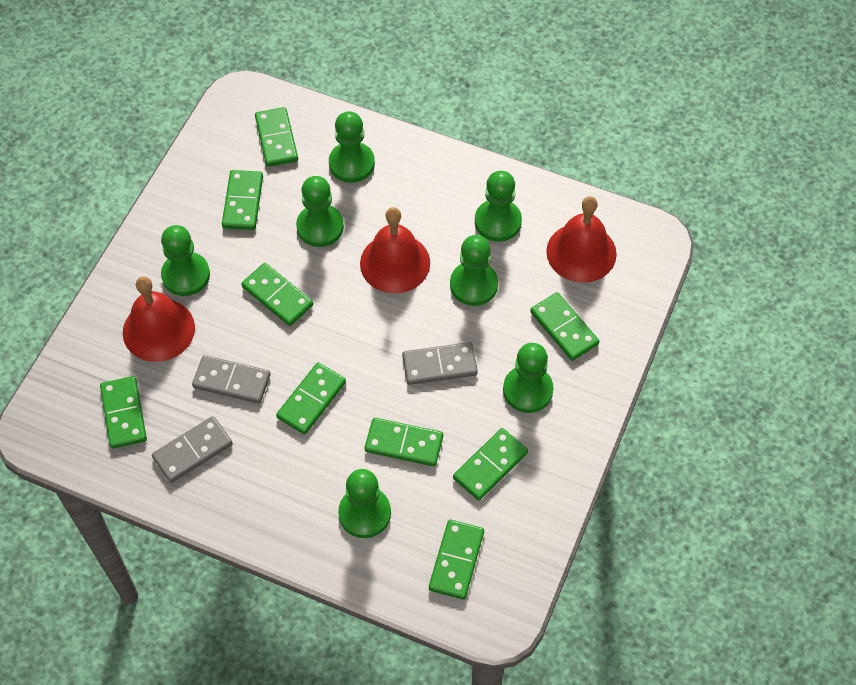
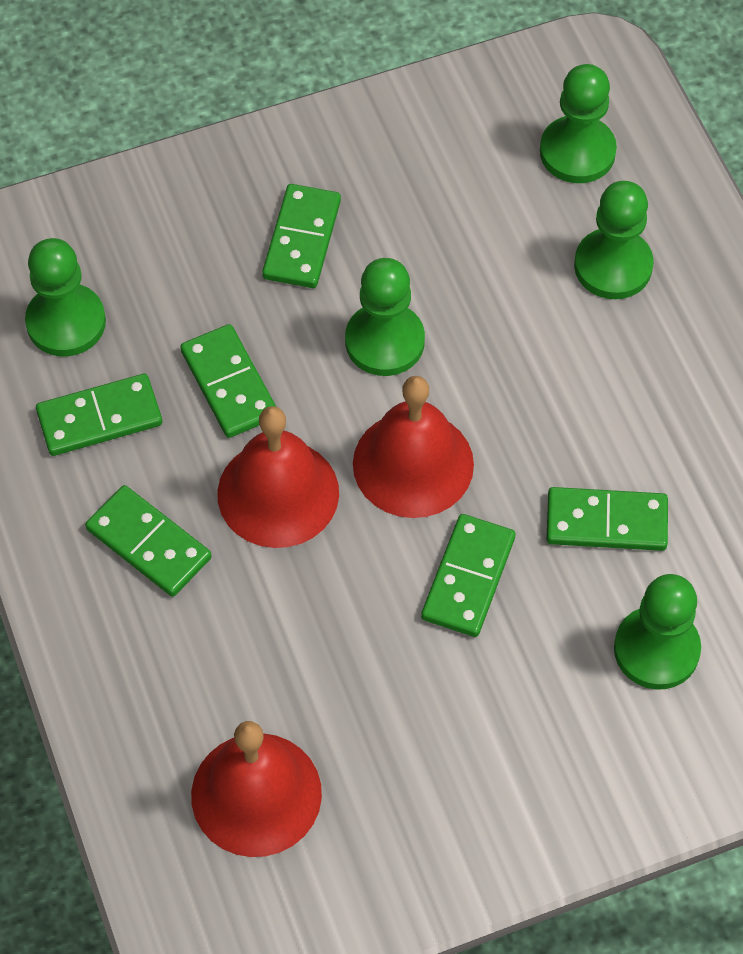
green domino: 9 -> 6
green pawn: 7 -> 5
grey domino: 3 -> 0

